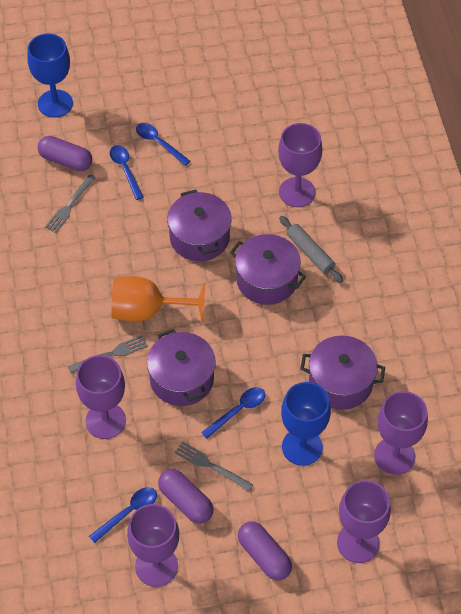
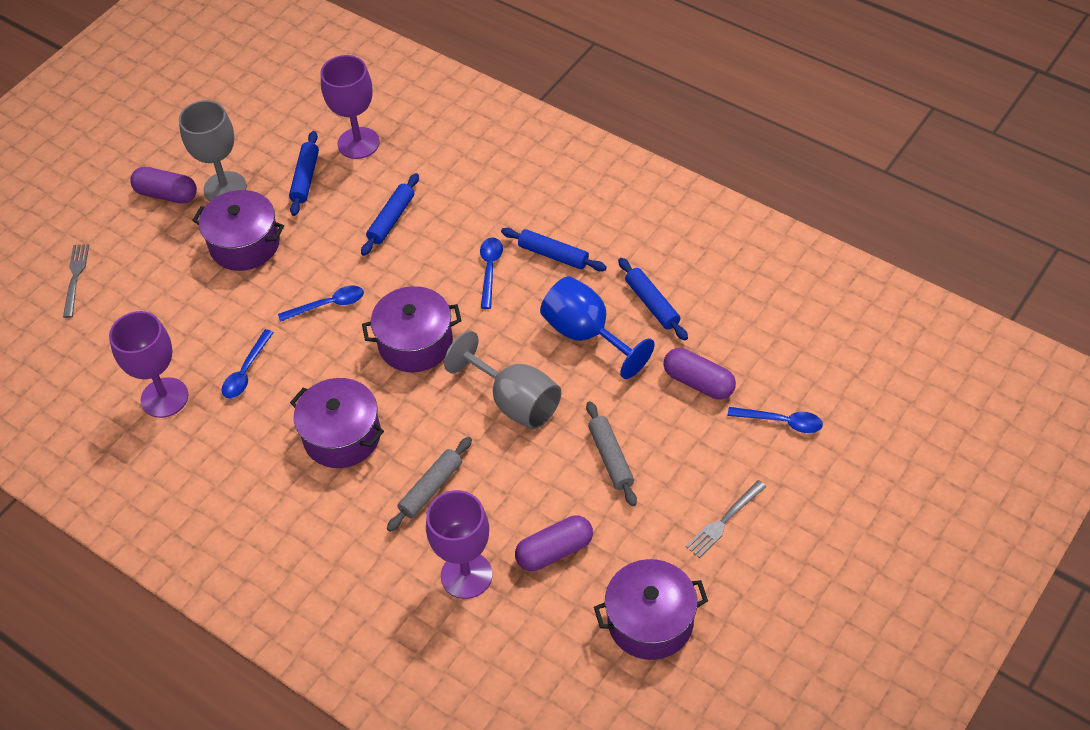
blue goblet: 2 -> 1
blue rolling pin: 0 -> 4
grey fork: 3 -> 2
grey goblet: 0 -> 2
grey rolling pin: 1 -> 2
orange goblet: 1 -> 0
purple goblet: 5 -> 3

